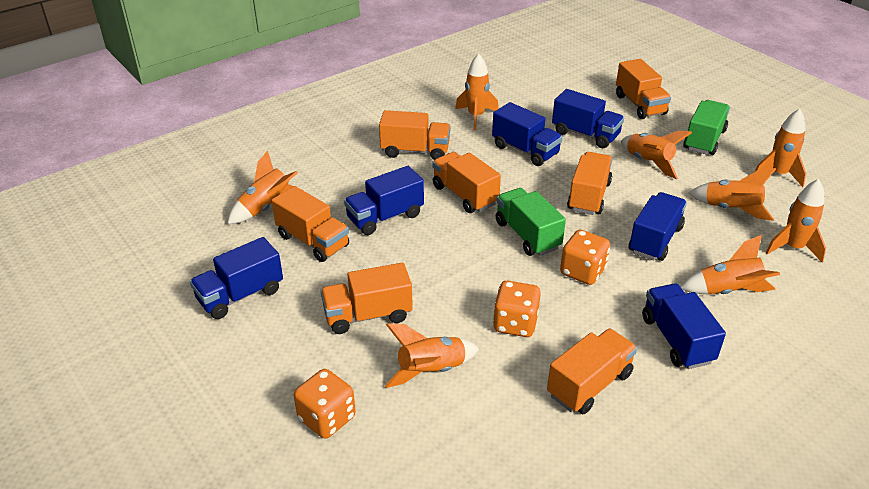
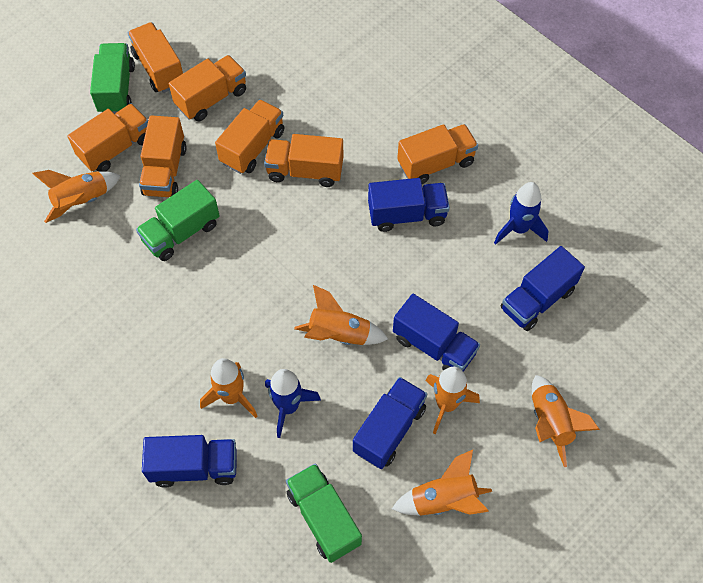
blue rocket: 0 -> 2
blue truck: 6 -> 5
green truck: 2 -> 3
orange dice: 3 -> 0
orange rocket: 8 -> 6

